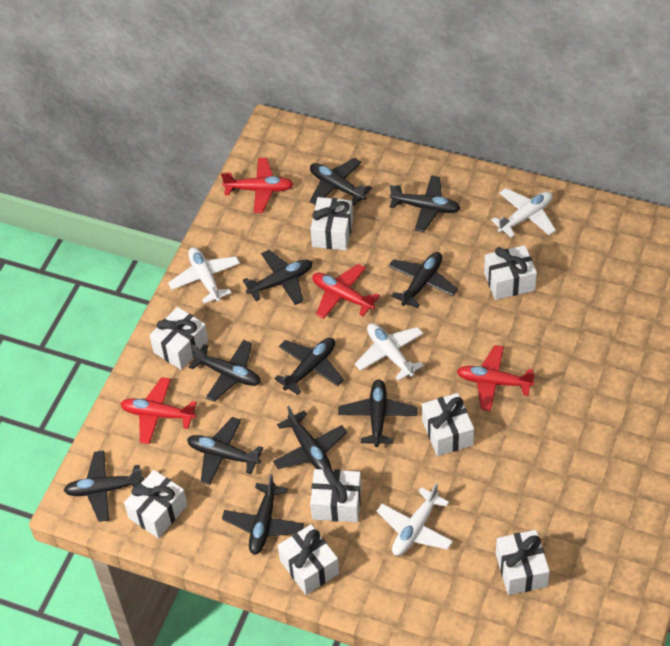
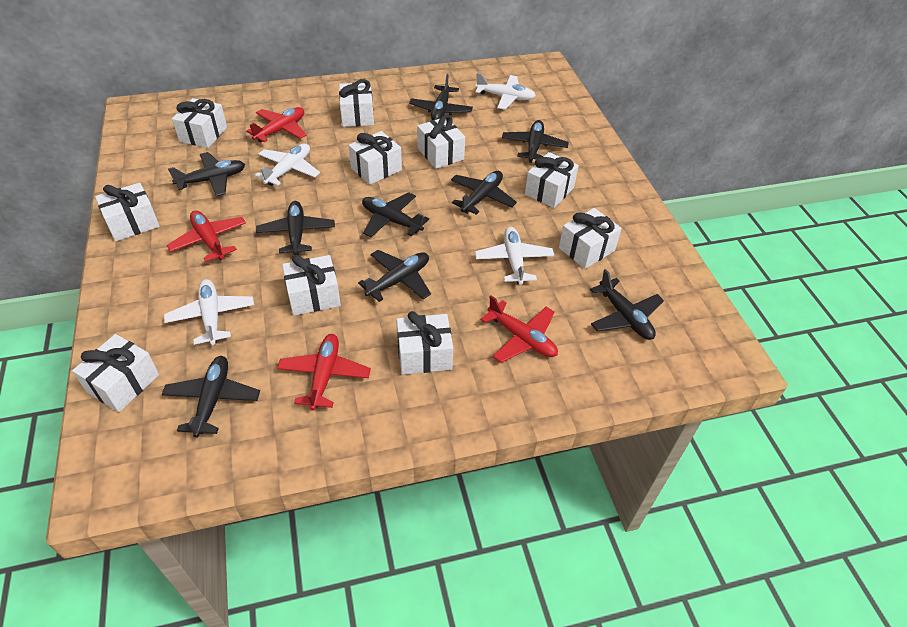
black plane: 11 -> 9
white gift: 8 -> 10

